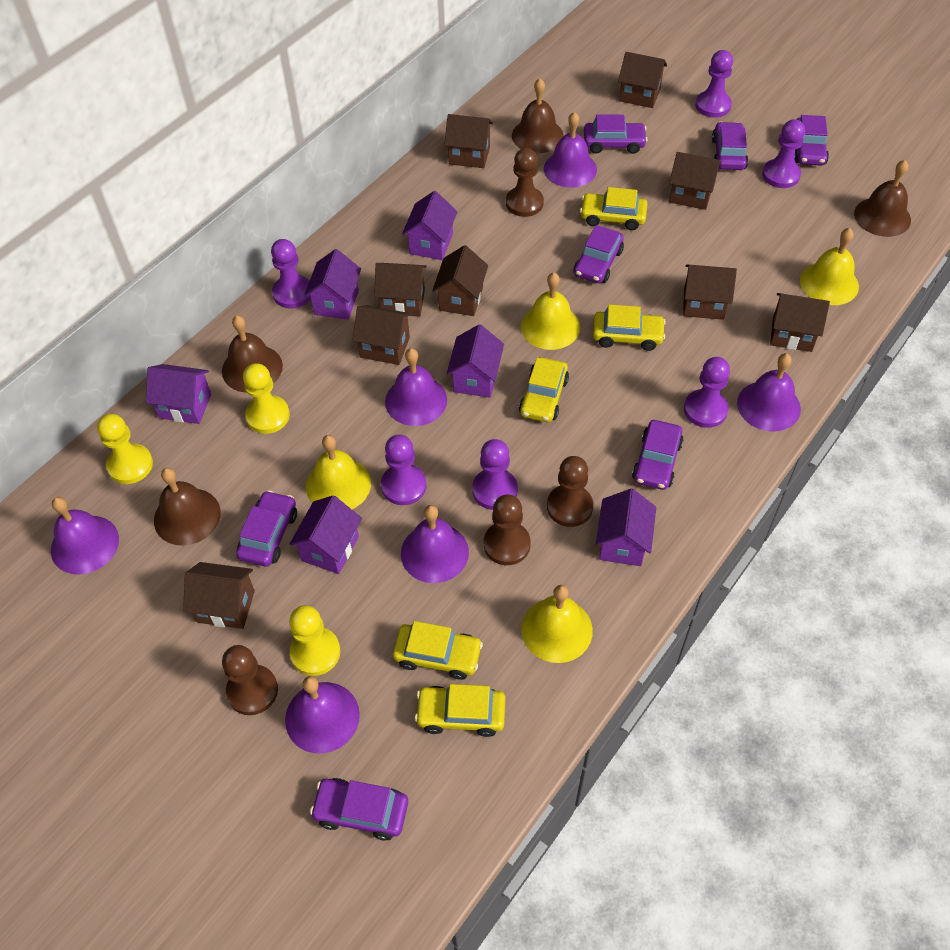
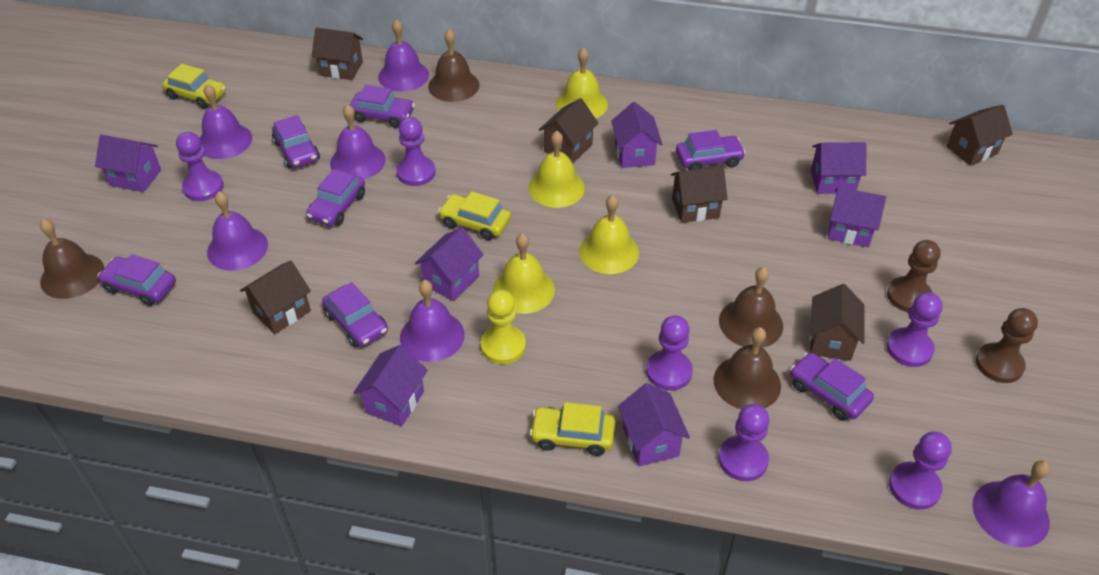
brown house: 9 -> 6
brown pawn: 4 -> 2
purple house: 6 -> 7
yellow car: 5 -> 3
yellow pawn: 3 -> 1

